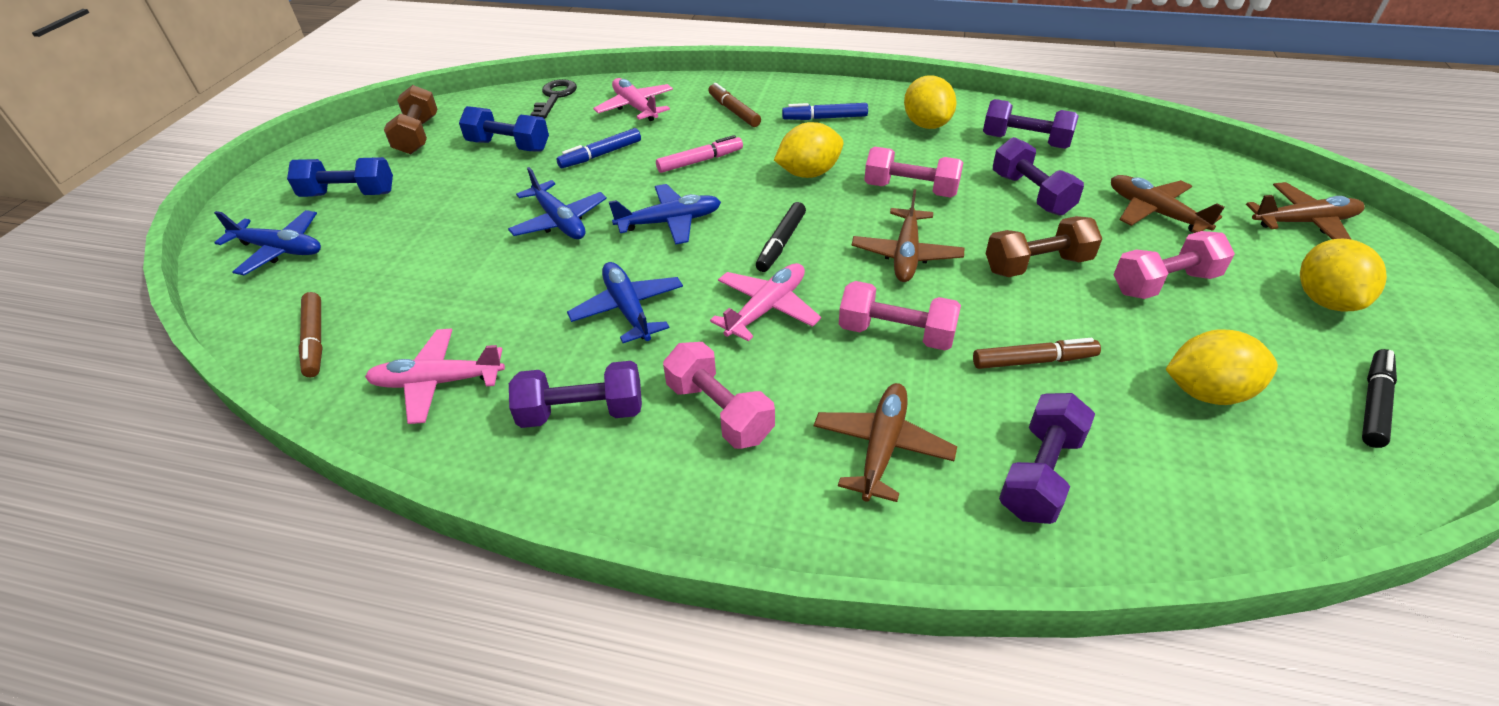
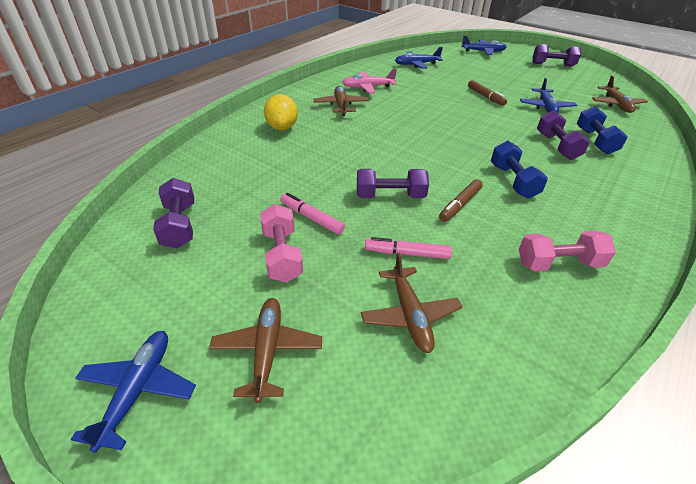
black key: 1 -> 0
black marker: 2 -> 0
blue marker: 2 -> 0
brown dumbbell: 2 -> 0
brown marker: 3 -> 2
pink dumbbell: 4 -> 2
pink marker: 1 -> 2
pink plane: 3 -> 1
yellow lemon: 4 -> 1

